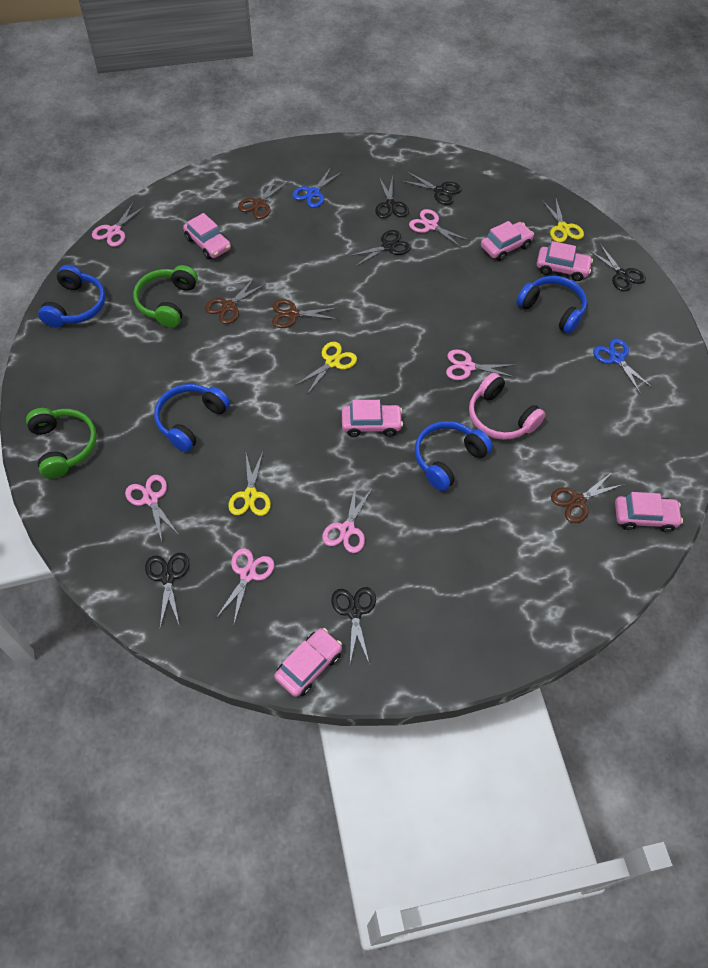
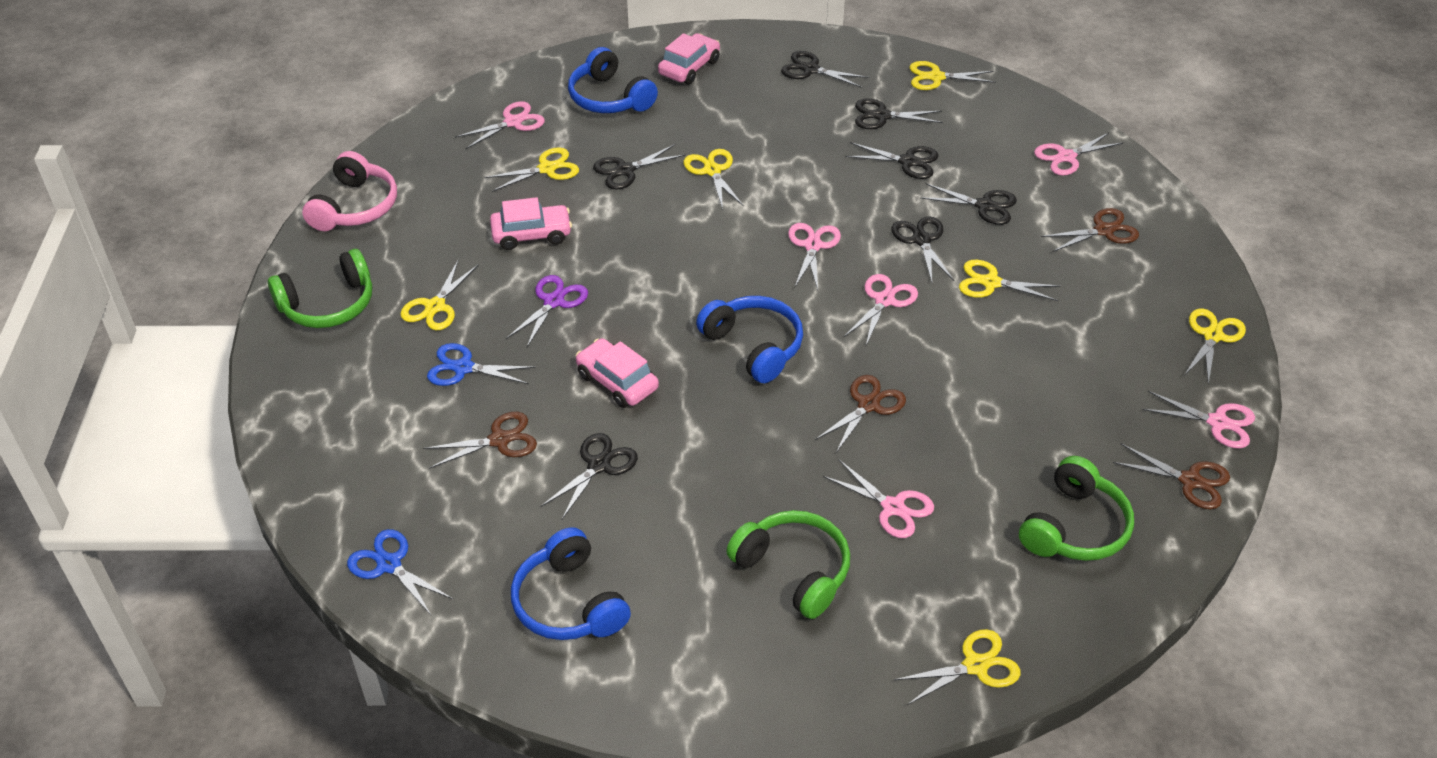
black scissors: 6 -> 7
blue headphones: 4 -> 3
green headphones: 2 -> 3
pink car: 6 -> 3
purple scissors: 0 -> 1
yellow scissors: 3 -> 7

